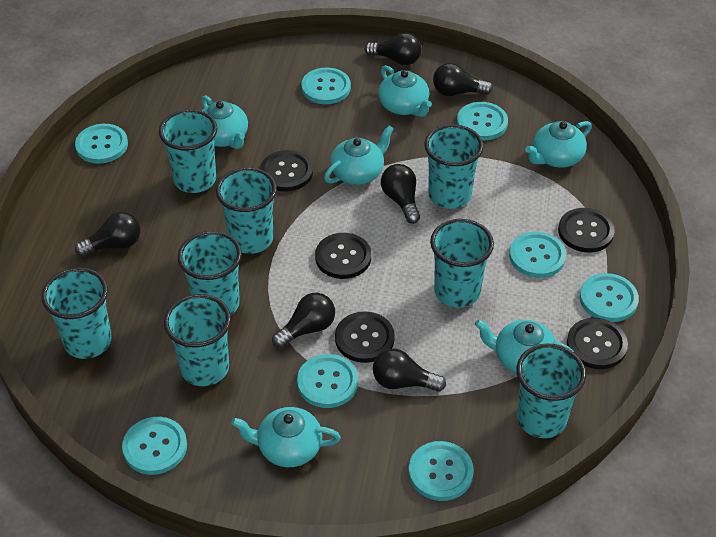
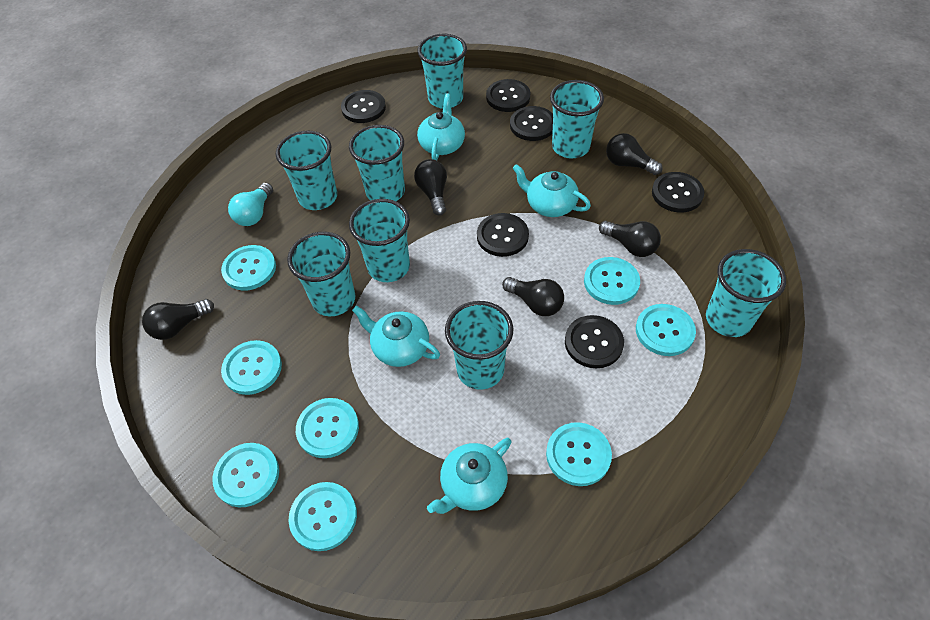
black button: 5 -> 6
black light bulb: 6 -> 5
turquoise light bulb: 0 -> 1
turquoise teapot: 6 -> 4

